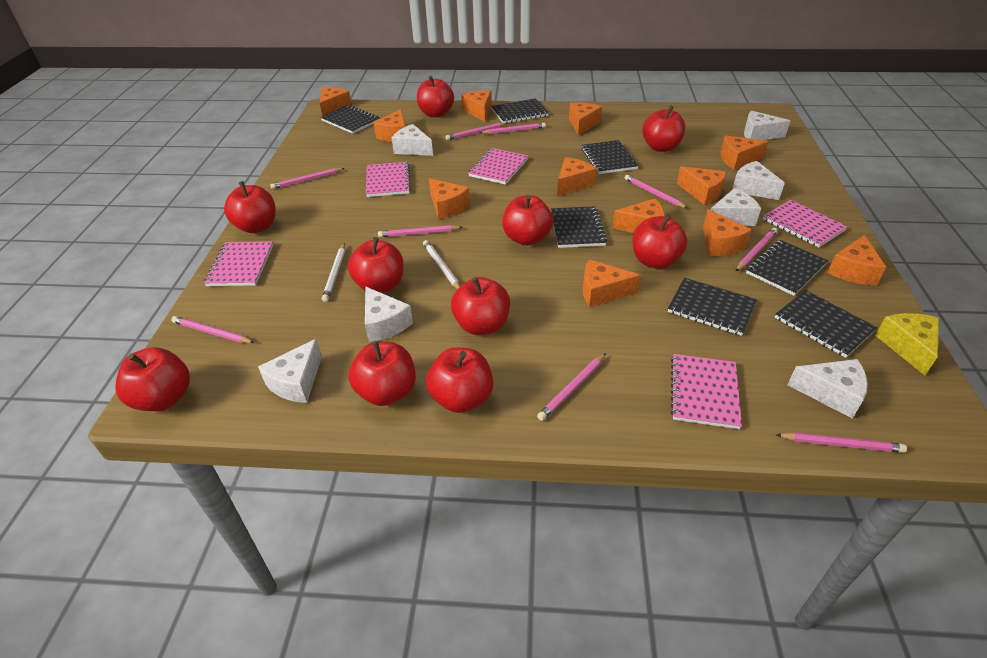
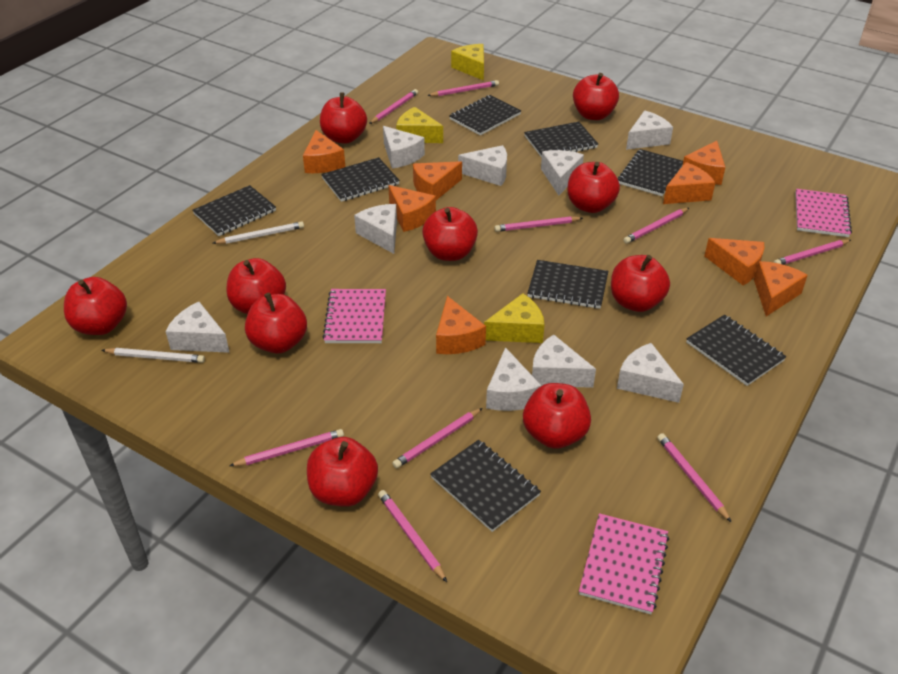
black notebook: 7 -> 8
orange cheese: 12 -> 8
pink notebook: 5 -> 3
white cheese: 7 -> 9
yellow cheese: 1 -> 3

